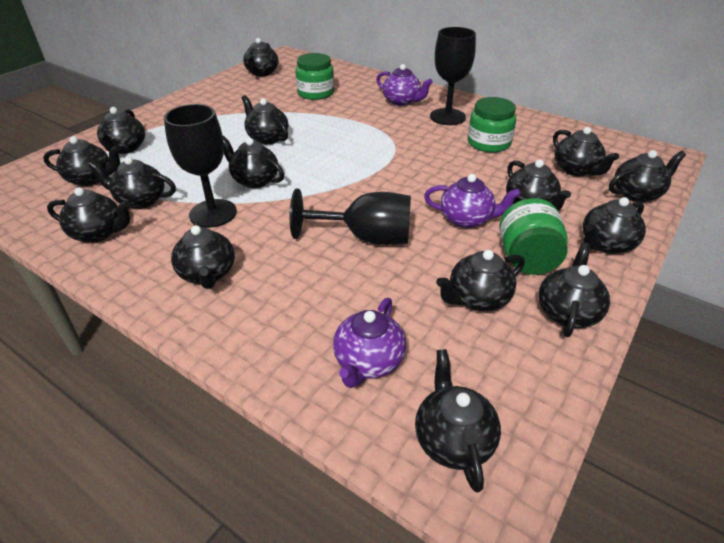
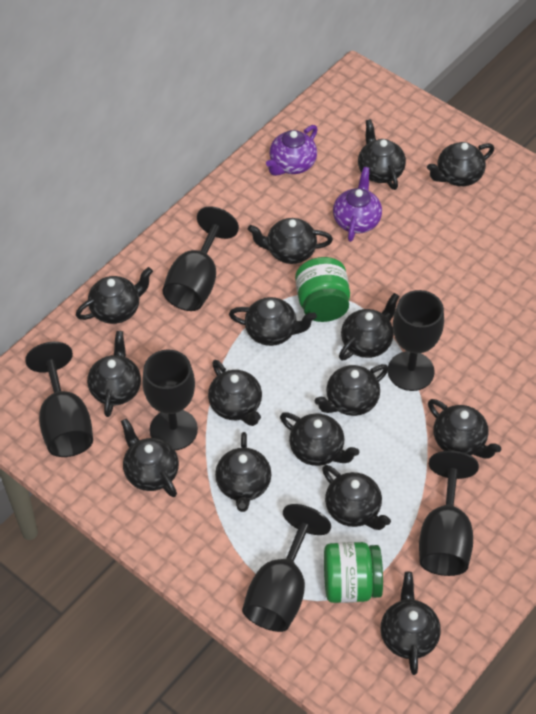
black goblet: 3 -> 6
green jar: 3 -> 2
purple teapot: 3 -> 2

